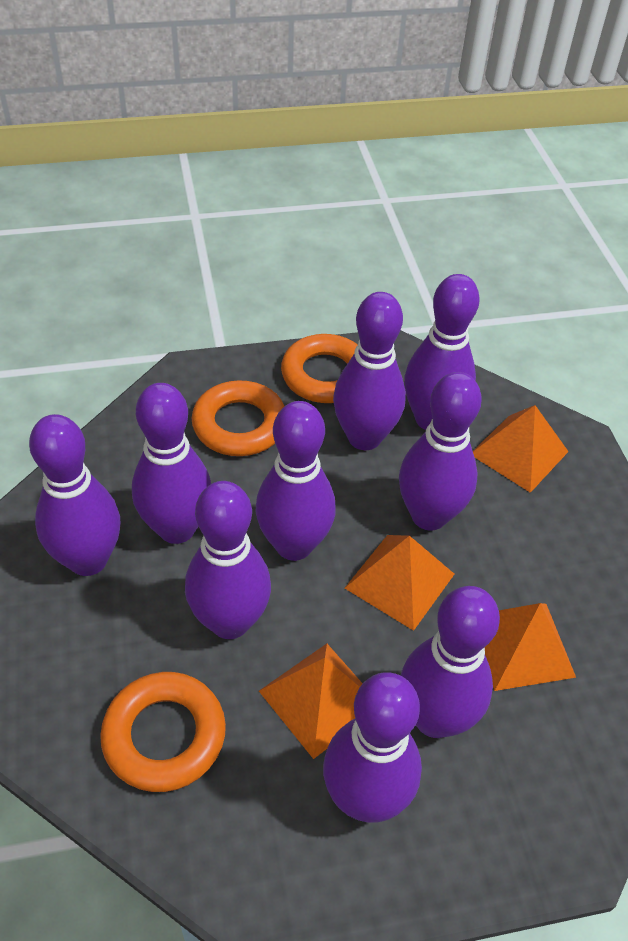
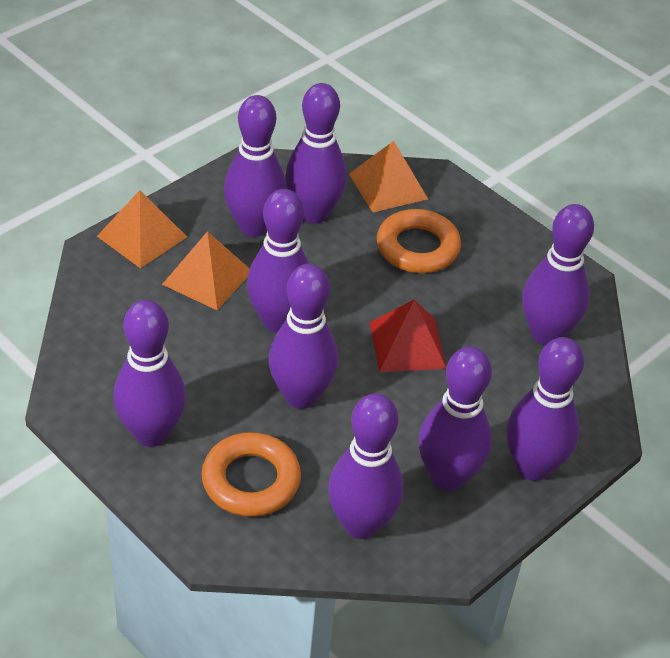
orange pyramid: 4 -> 3
orange ring: 3 -> 2
red pyramid: 0 -> 1

